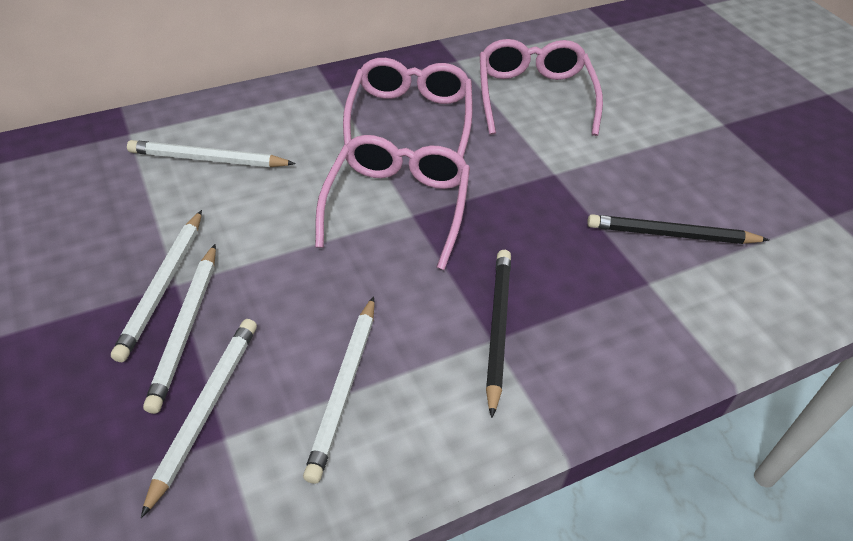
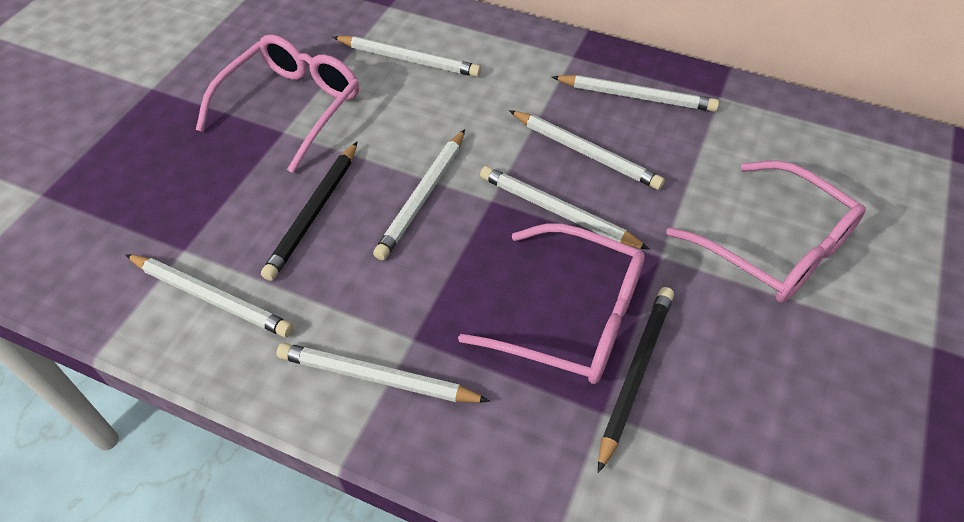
white pencil: 5 -> 7

